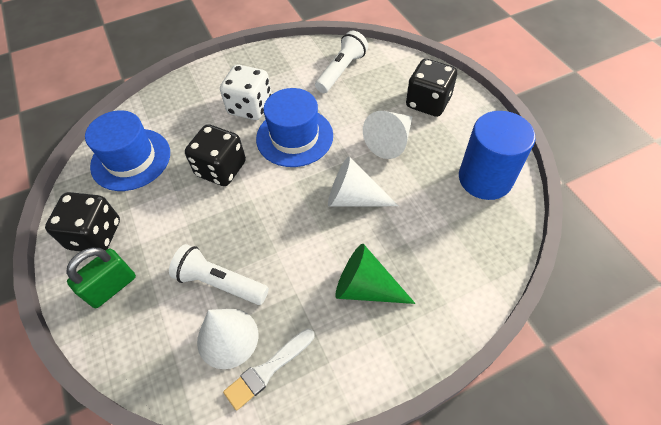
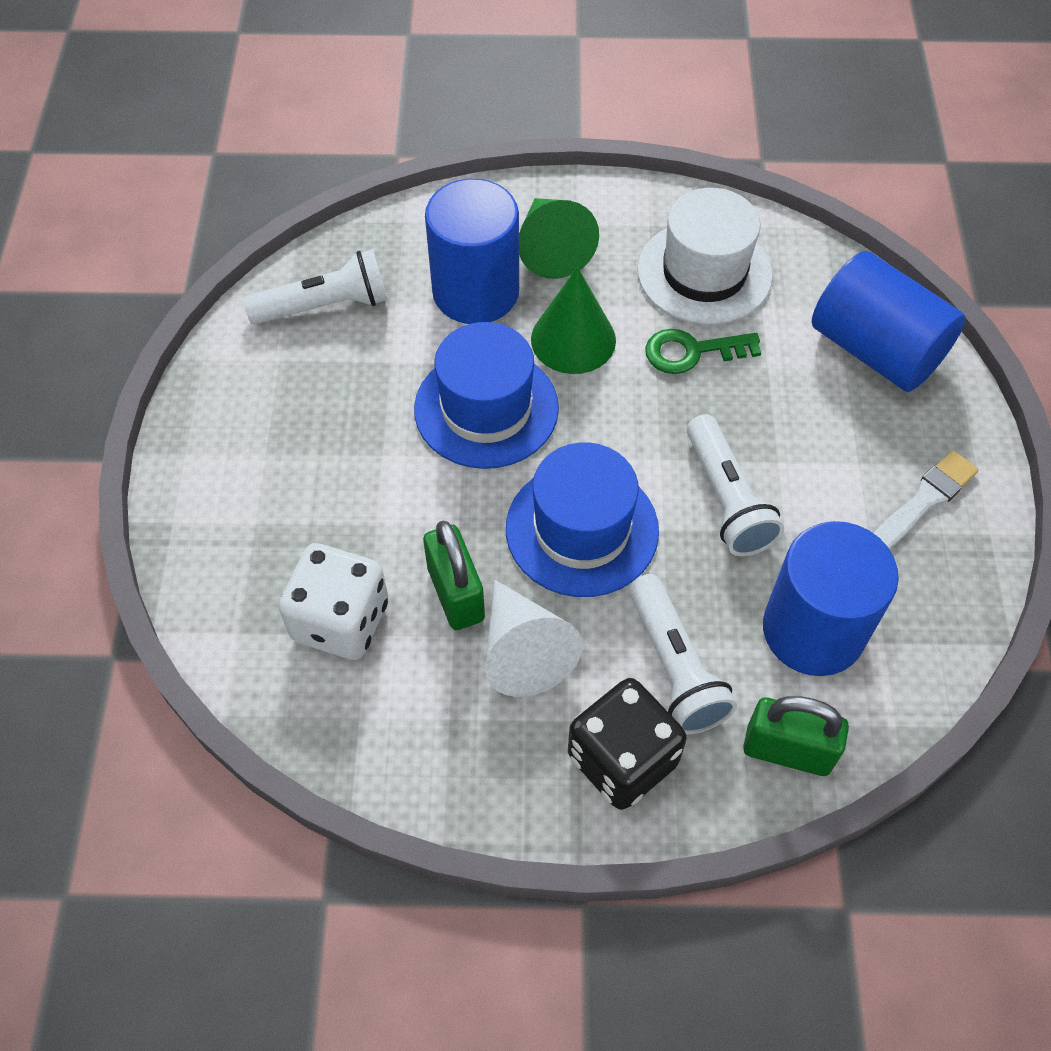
black dice: 3 -> 1
blue cylinder: 1 -> 3
green cone: 1 -> 2
green key: 0 -> 1
green padlock: 1 -> 2
white cone: 3 -> 1
white flashlight: 2 -> 3
white hat: 0 -> 1

